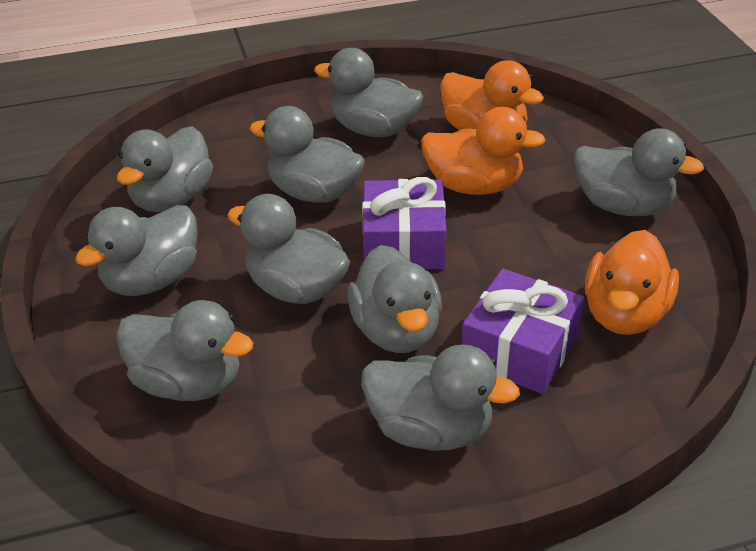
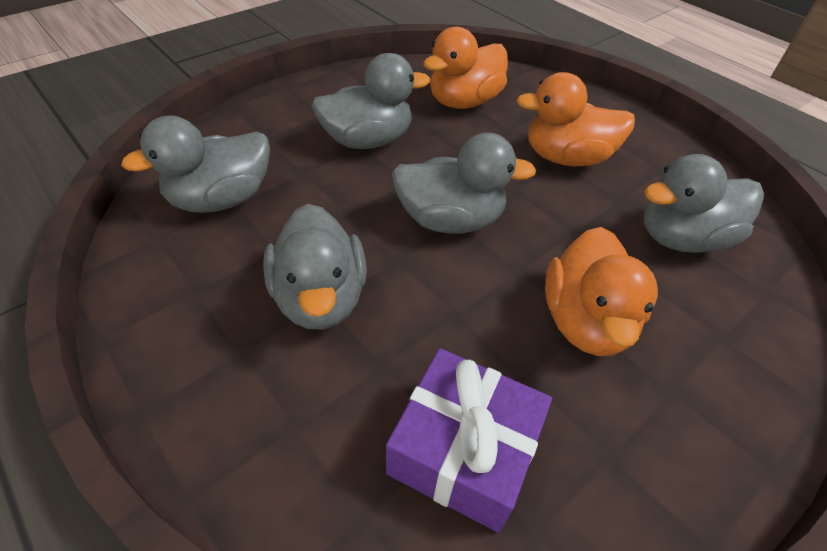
grey duck: 9 -> 5
purple gift: 2 -> 1

